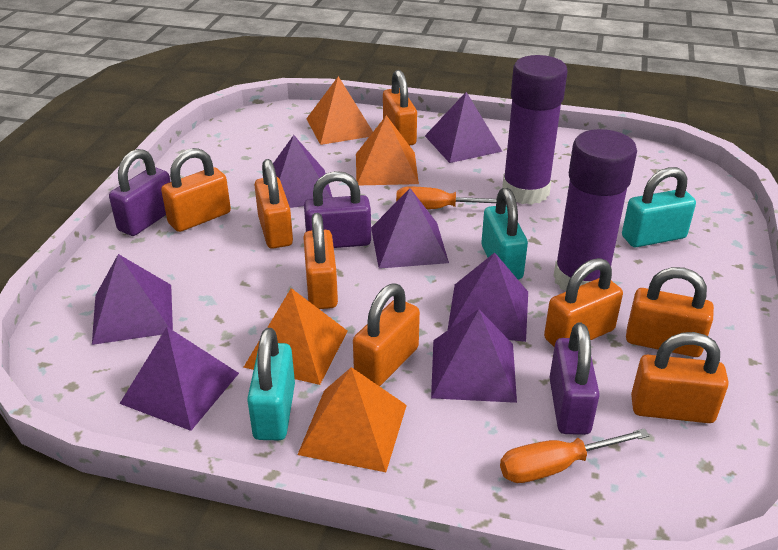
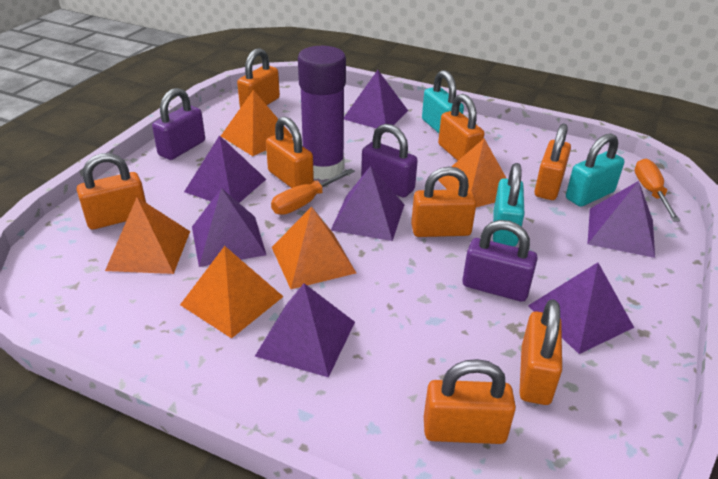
orange pyramid: 4 -> 5
purple glue stick: 2 -> 1

